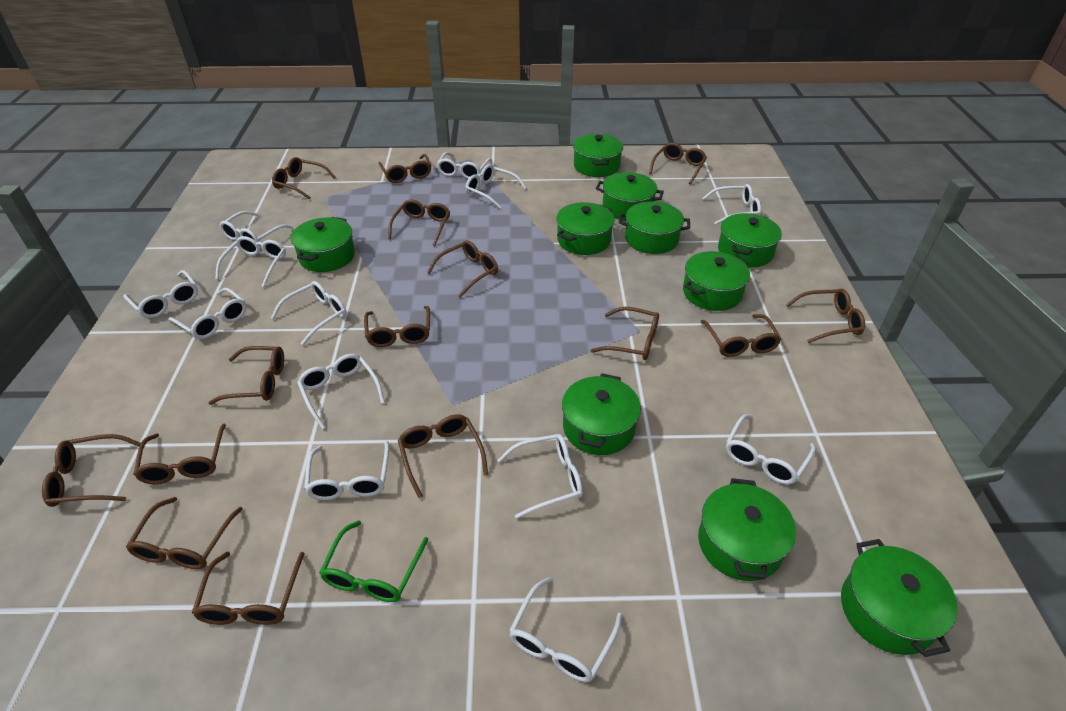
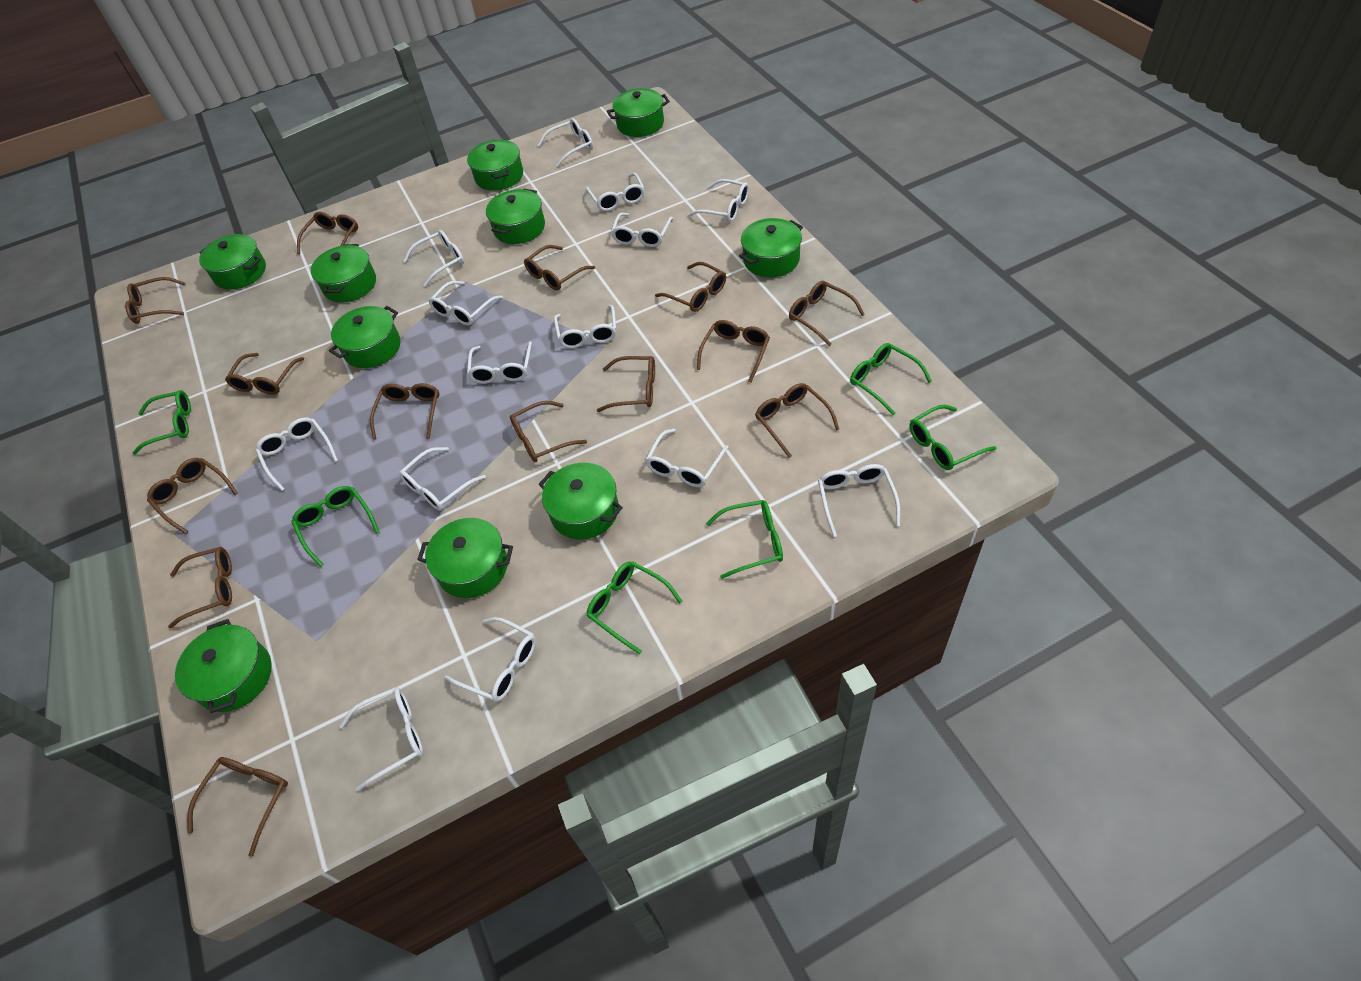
brown glasses: 15 -> 14
green glasses: 1 -> 6
white glasses: 13 -> 14

